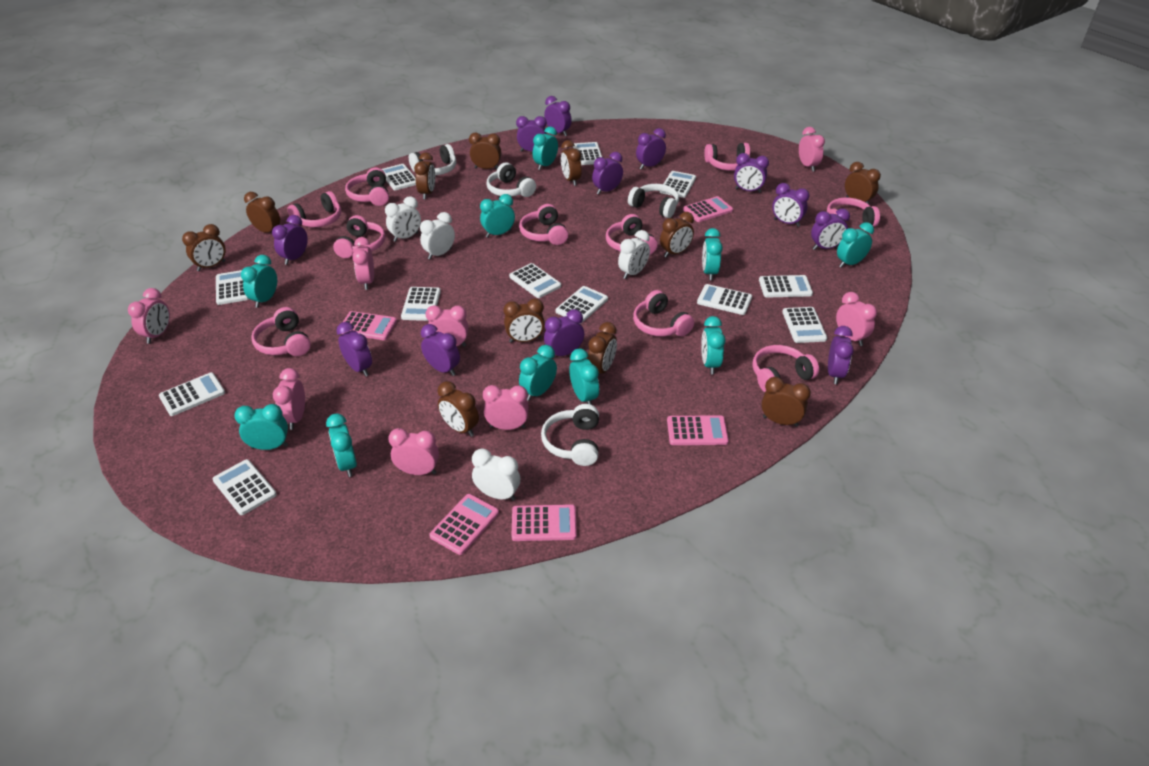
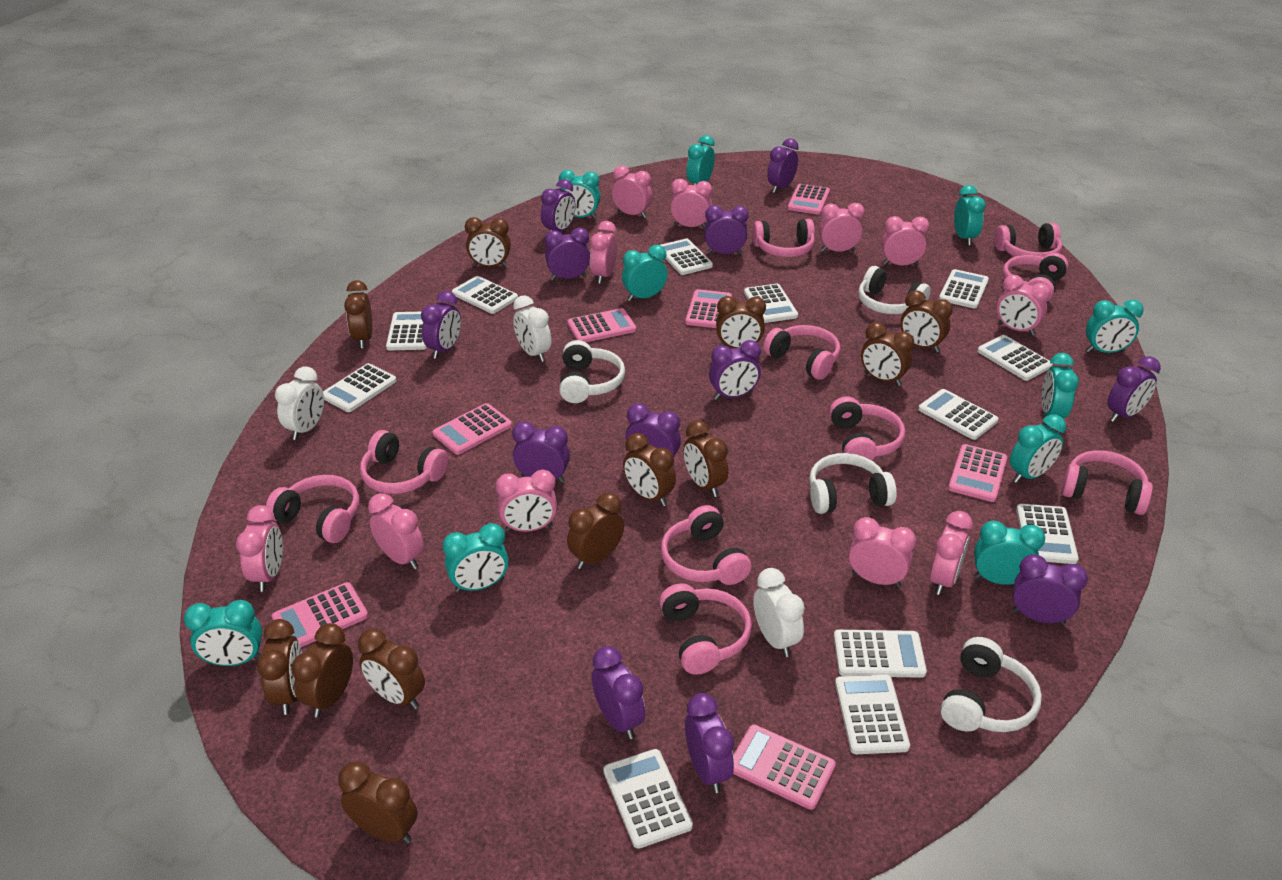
brown clock: 11 -> 12
pink calculator: 5 -> 7
pink clock: 8 -> 11
white clock: 4 -> 3

